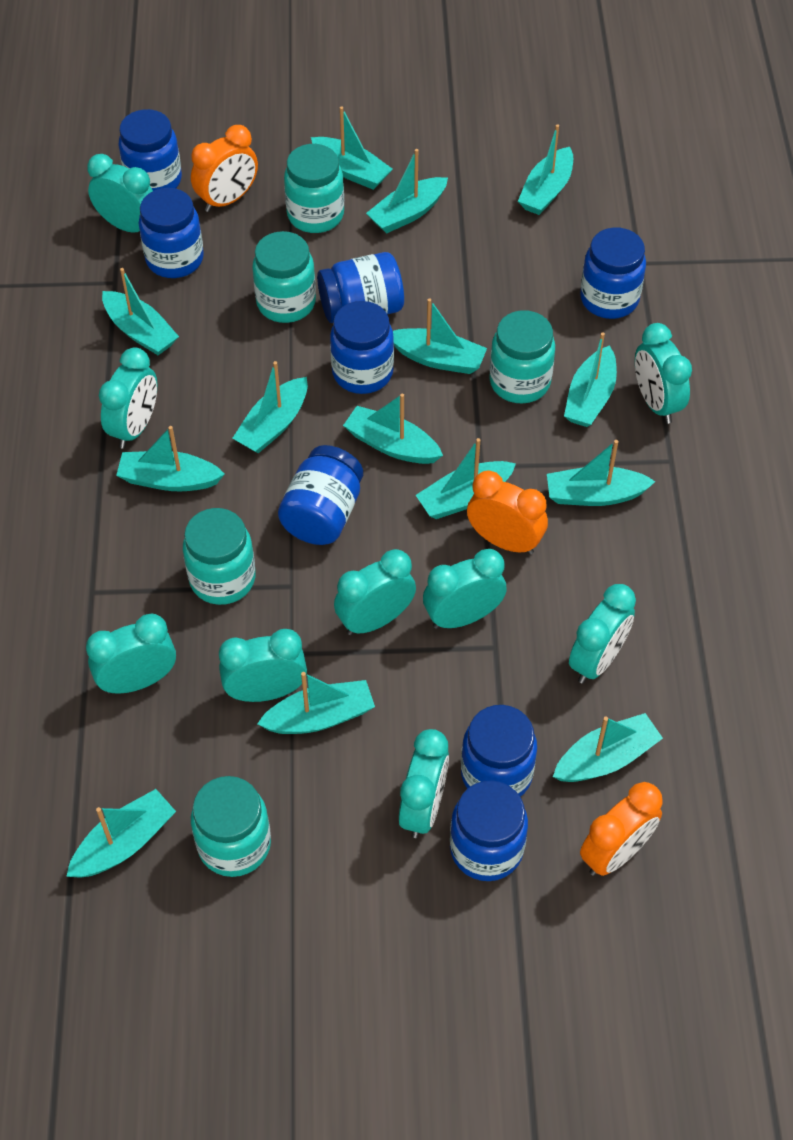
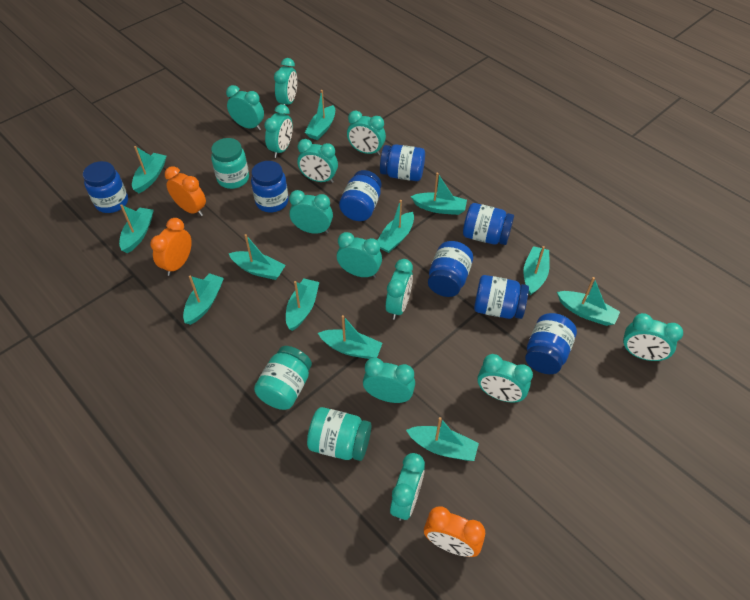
turquoise boat: 14 -> 12
turquoise clock: 9 -> 12
turquoise jar: 5 -> 3

